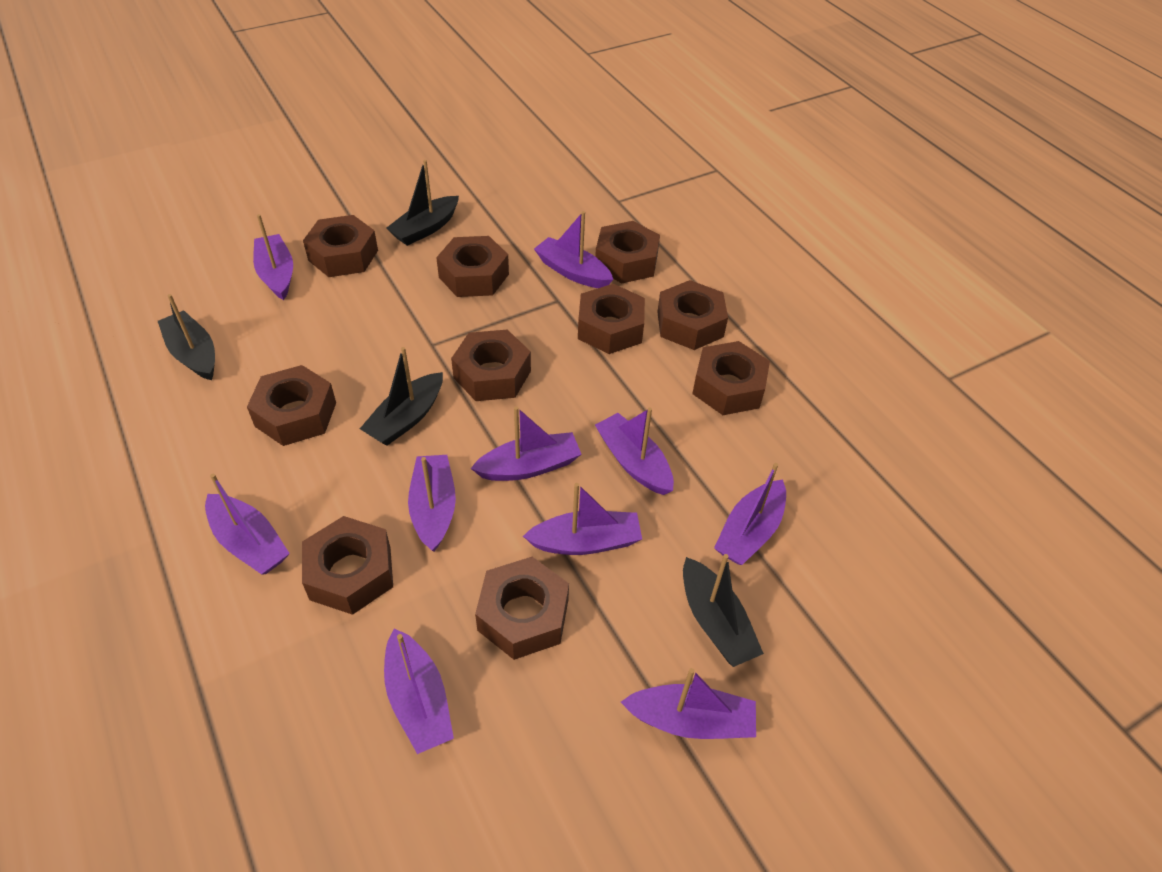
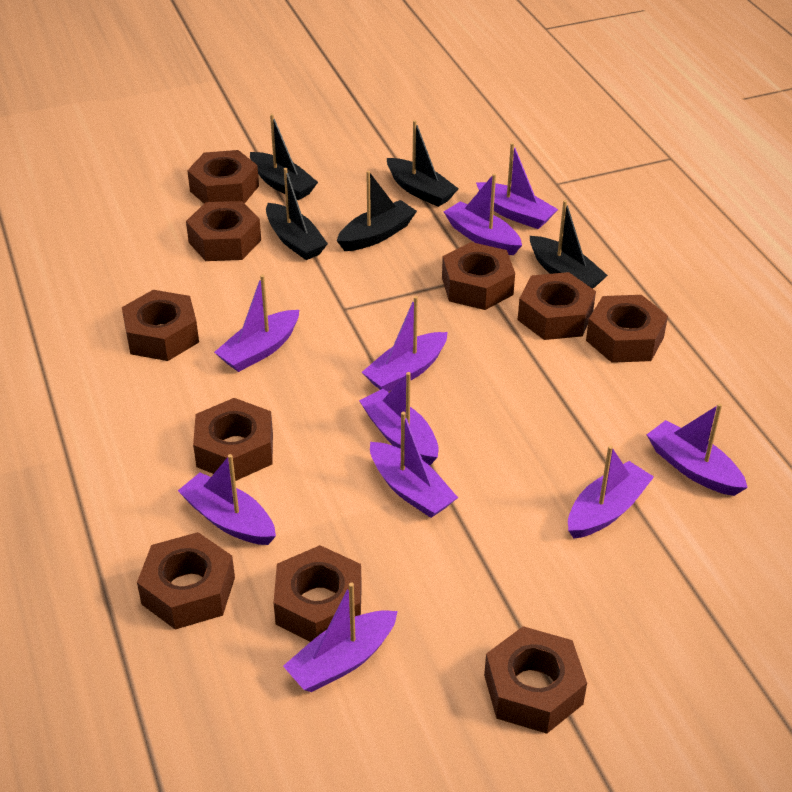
black boat: 4 -> 5

